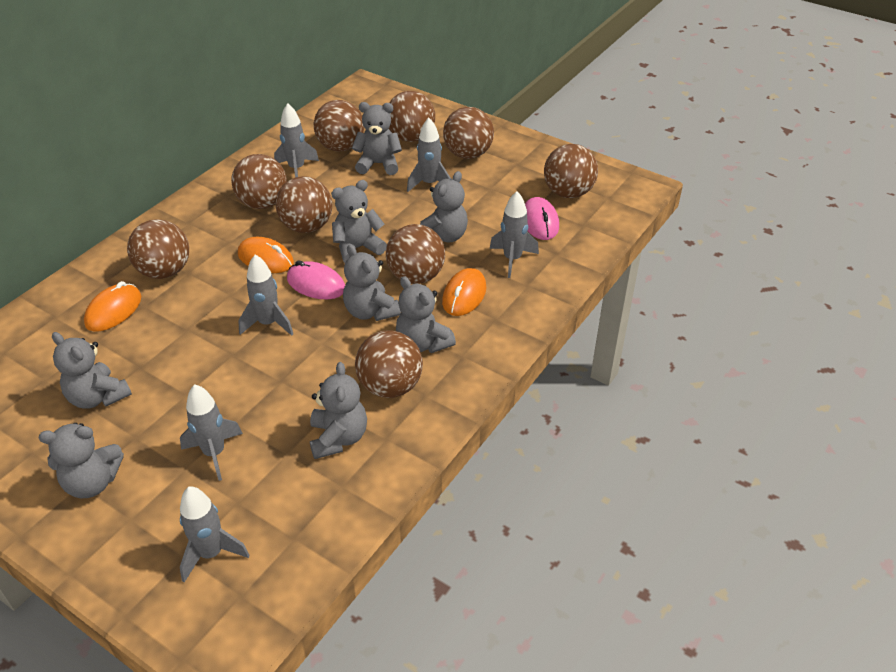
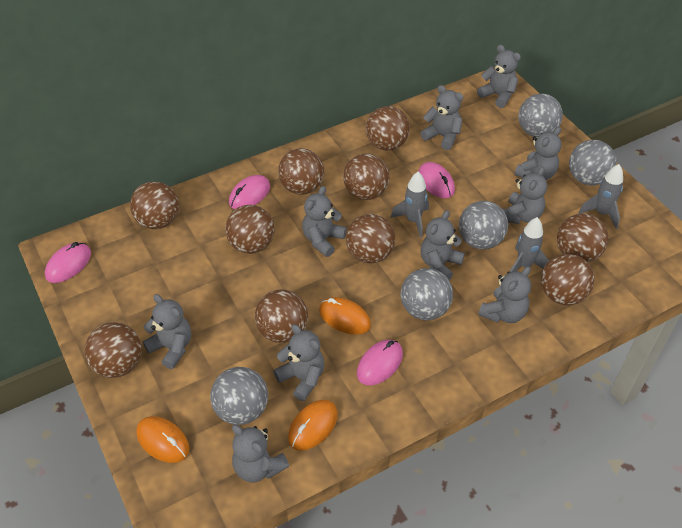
brown ball: 9 -> 10
grey ball: 0 -> 5
grey rocket: 6 -> 3
grey teddy bear: 8 -> 10
pink mouse: 2 -> 4

